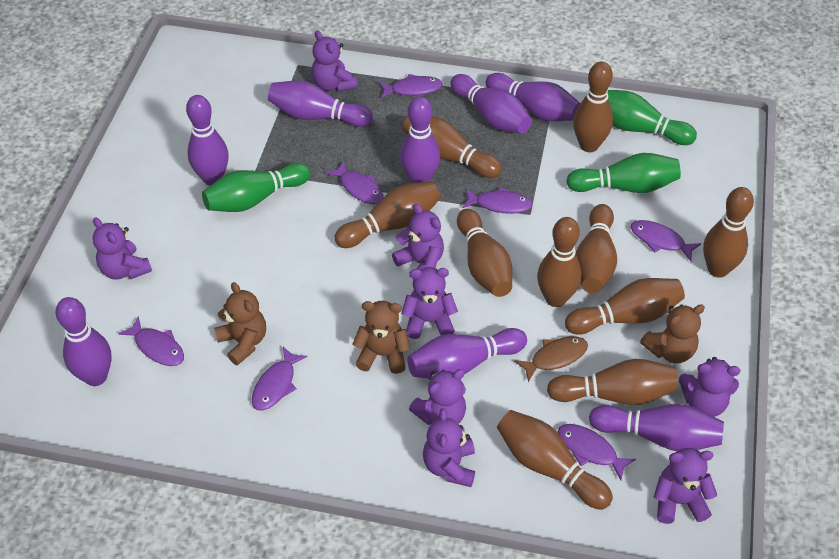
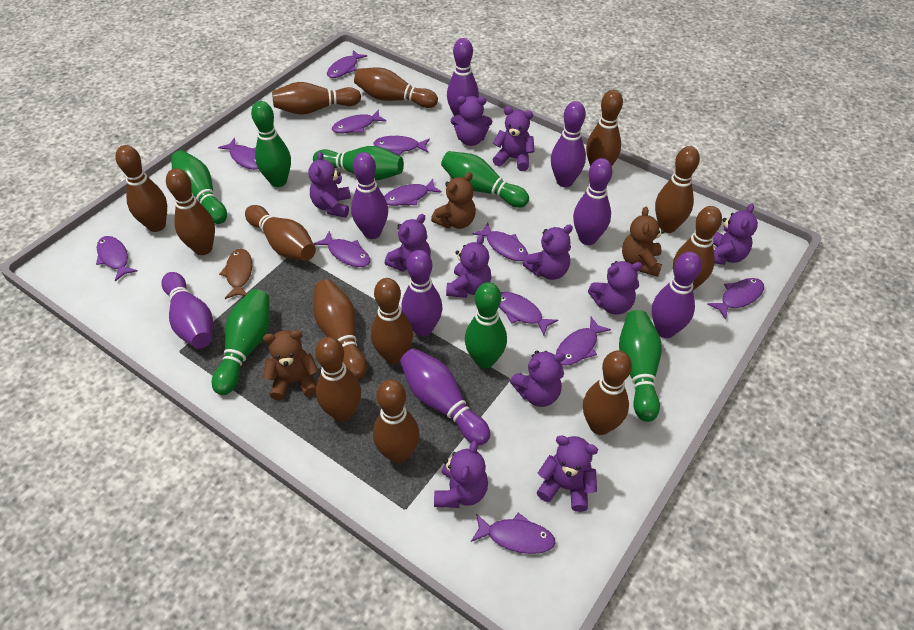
brown bowling pin: 10 -> 13
green bowling pin: 3 -> 7
purple fish: 7 -> 12
purple teddy bear: 8 -> 11

